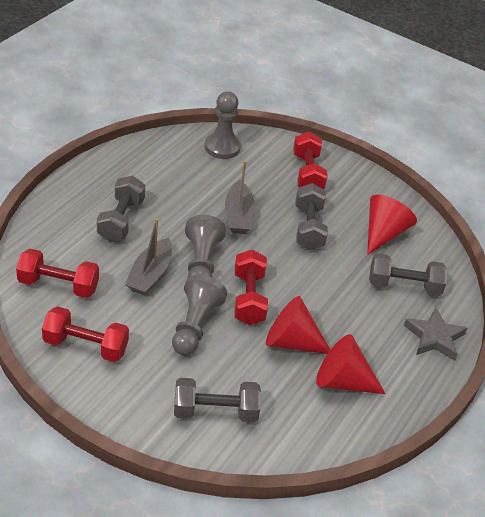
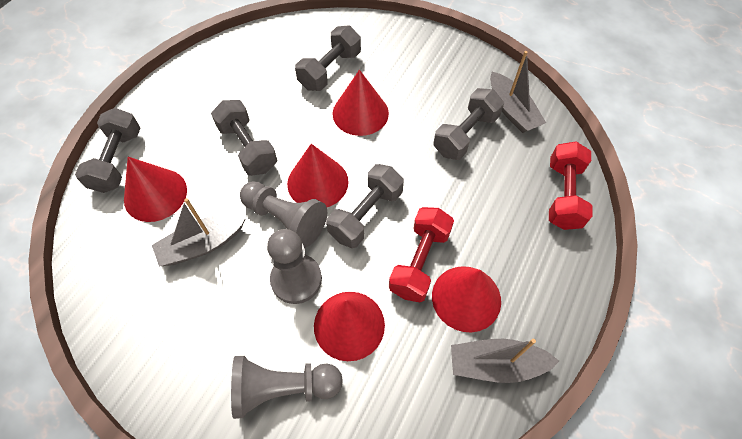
grey boat: 2 -> 3
grey dumbbell: 4 -> 5
grey star: 1 -> 0
red cone: 3 -> 5
red dumbbell: 4 -> 2

